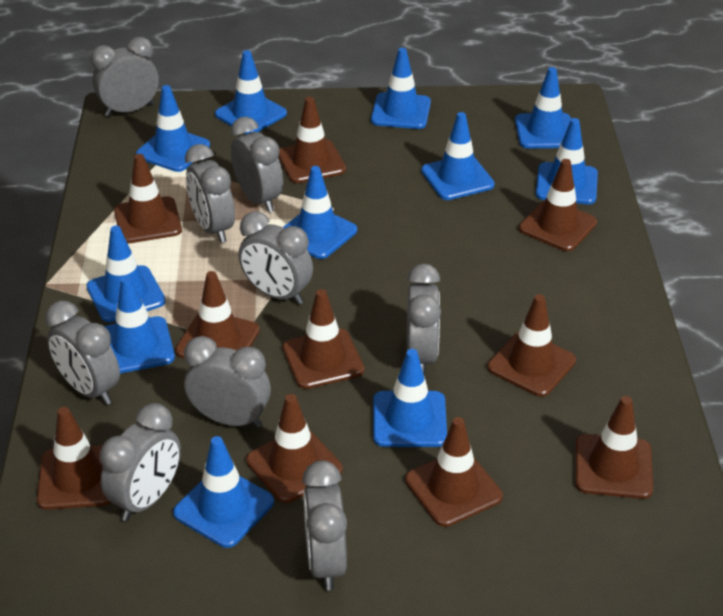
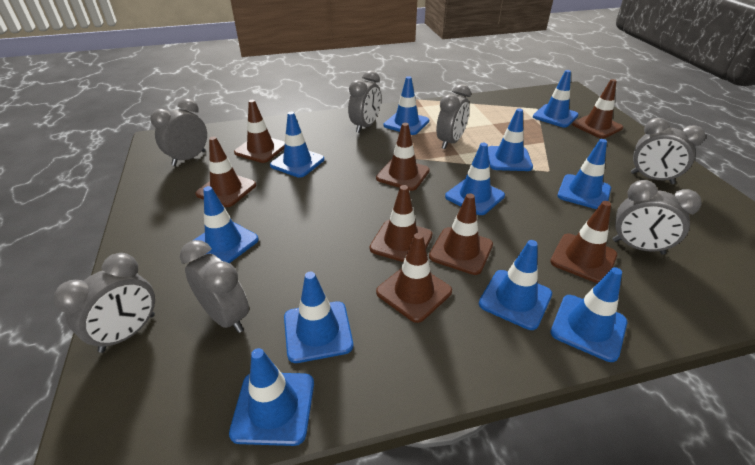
brown traffic cone: 10 -> 8
grey clock: 9 -> 7

